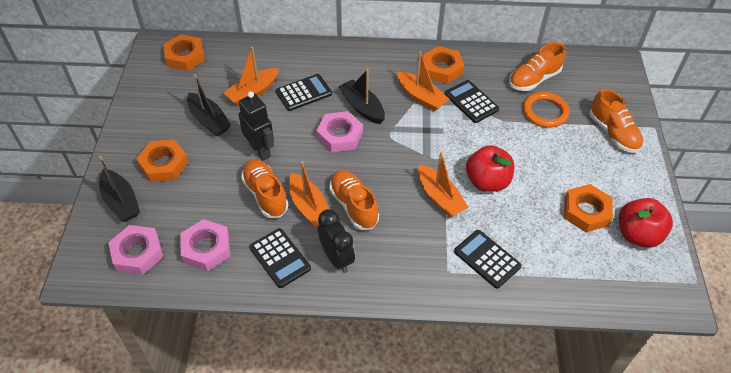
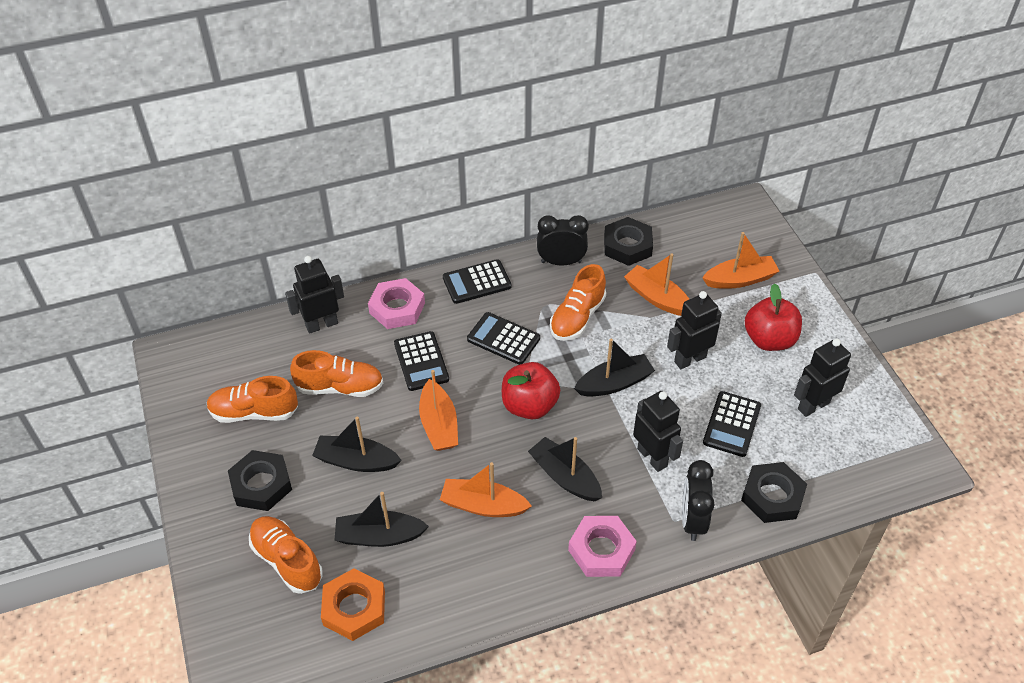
black boat: 3 -> 4
black clock: 1 -> 2
black nut: 0 -> 3
black robot: 1 -> 4
orange nut: 4 -> 1
orange ring: 1 -> 0
pink nut: 3 -> 2

